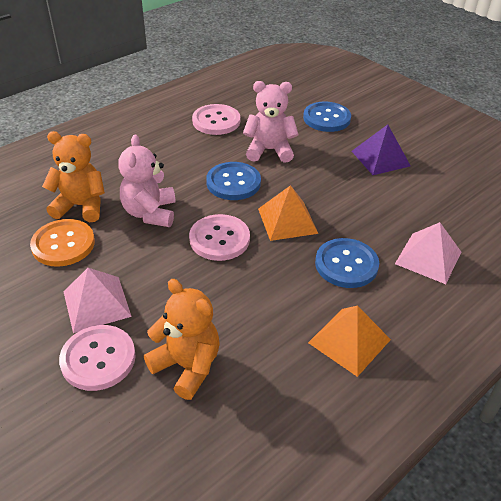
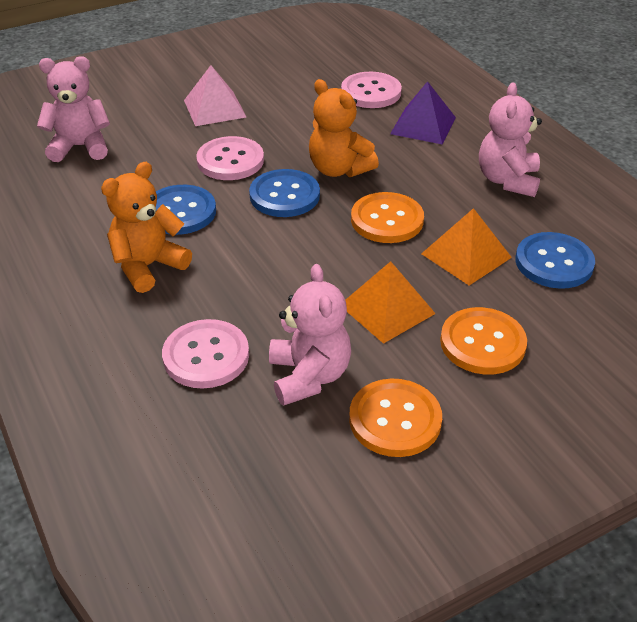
orange button: 1 -> 3
pink pyramid: 2 -> 1
pink teddy bear: 2 -> 3

